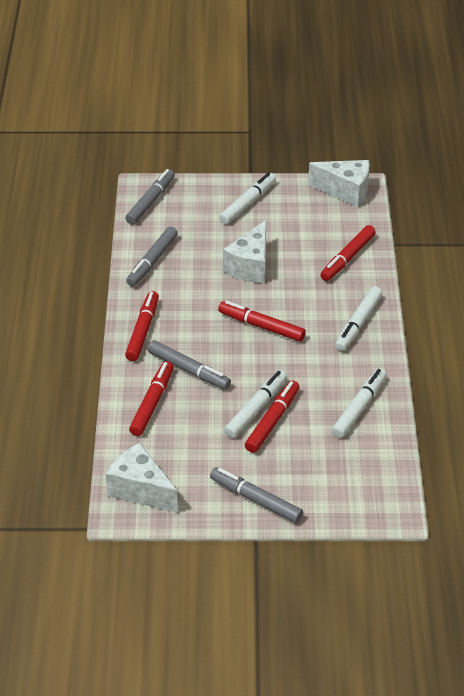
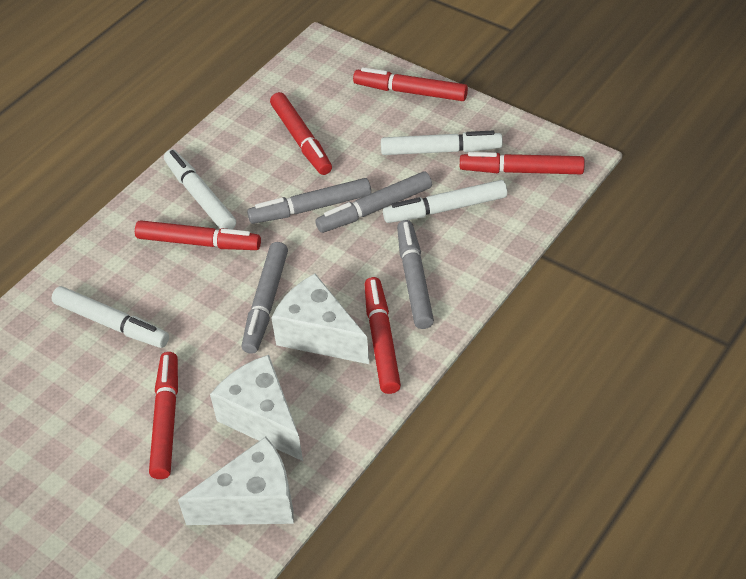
red marker: 5 -> 6

